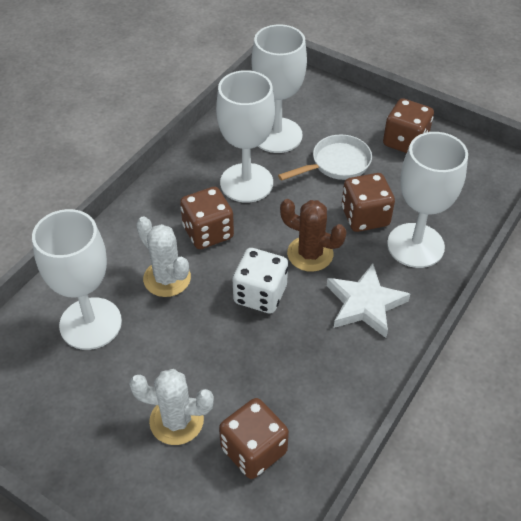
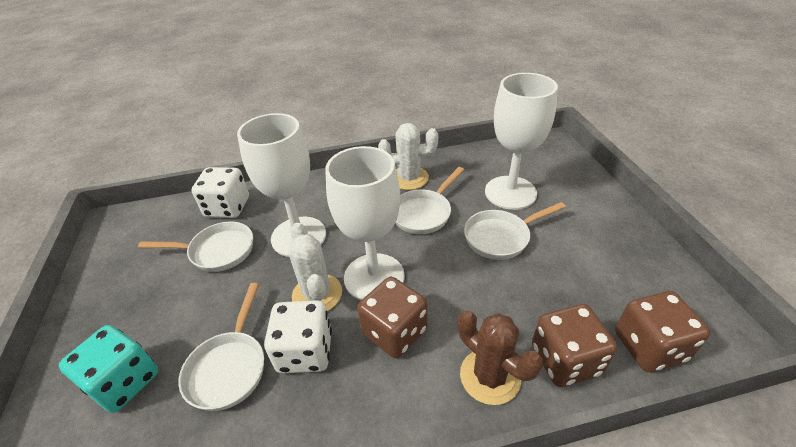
brown dice: 4 -> 3
turquoise dice: 0 -> 1
white dice: 1 -> 2
white goblet: 4 -> 3
white pan: 1 -> 4
white star: 1 -> 0

